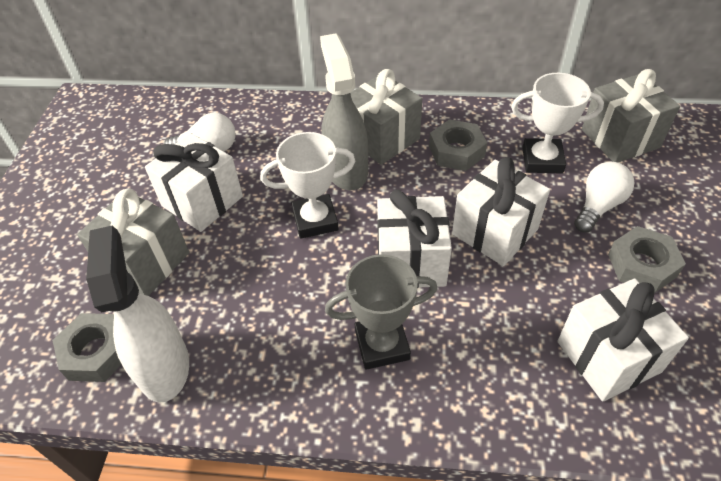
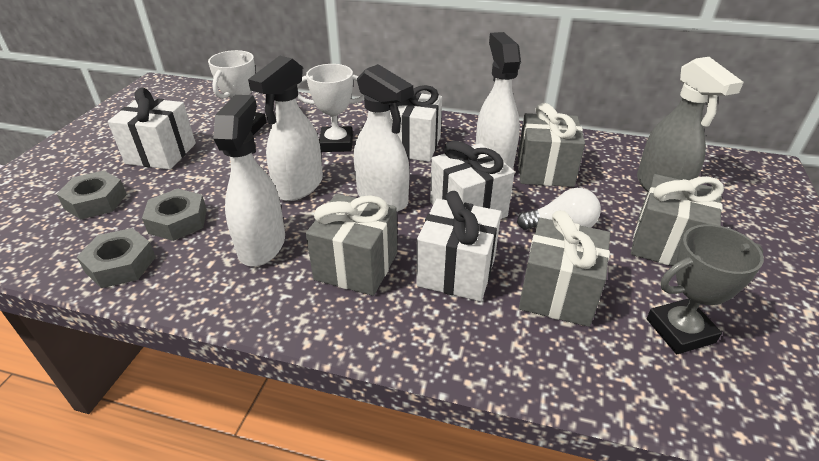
grey gift: 3 -> 4
white light bulb: 2 -> 1
white spray bottle: 1 -> 4

